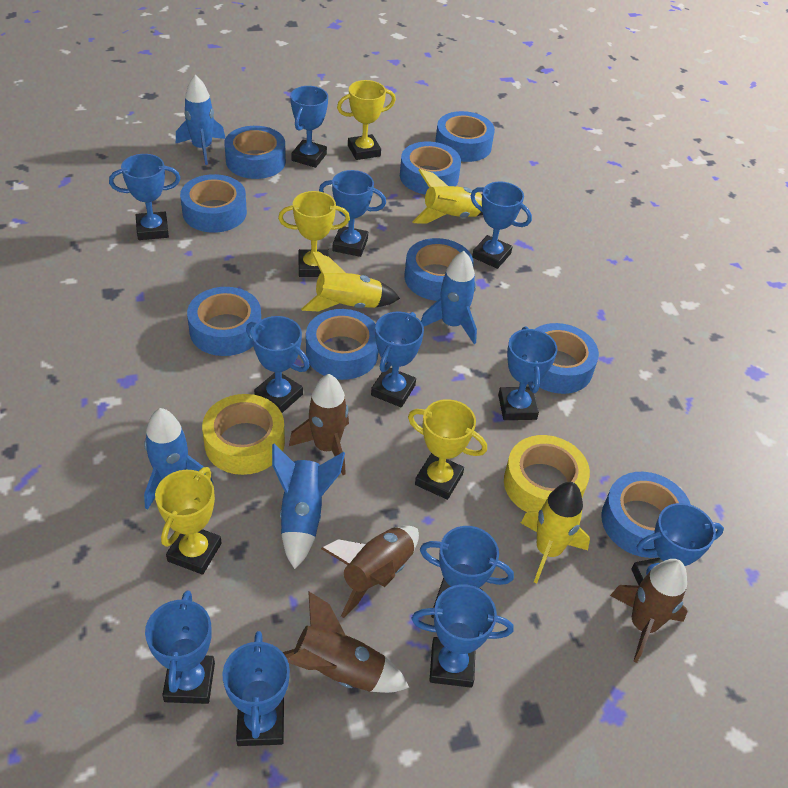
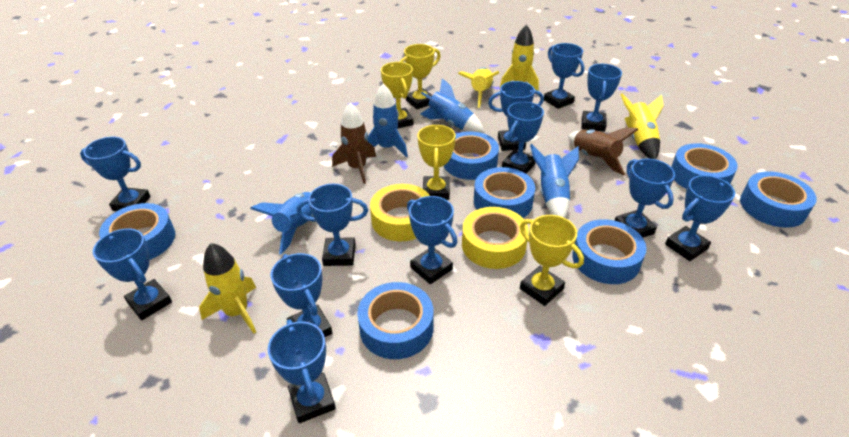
blue tape: 9 -> 7
brown rocket: 4 -> 2
yellow rocket: 3 -> 4

